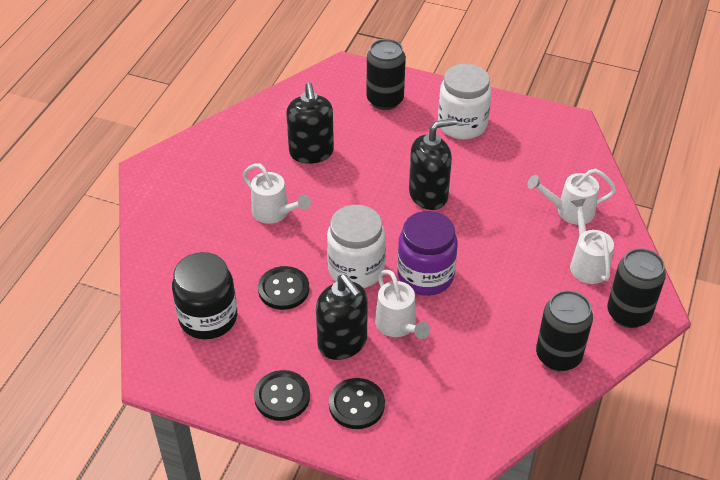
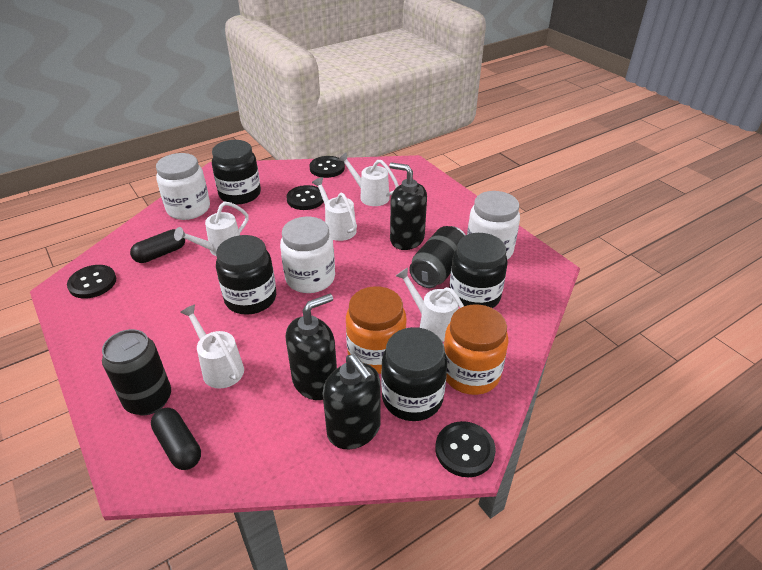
black button: 3 -> 4
black can: 3 -> 2
black capsule: 0 -> 2
black jar: 1 -> 4
orange jar: 0 -> 2
purple jar: 1 -> 0
white jar: 2 -> 3
white watering can: 4 -> 5

